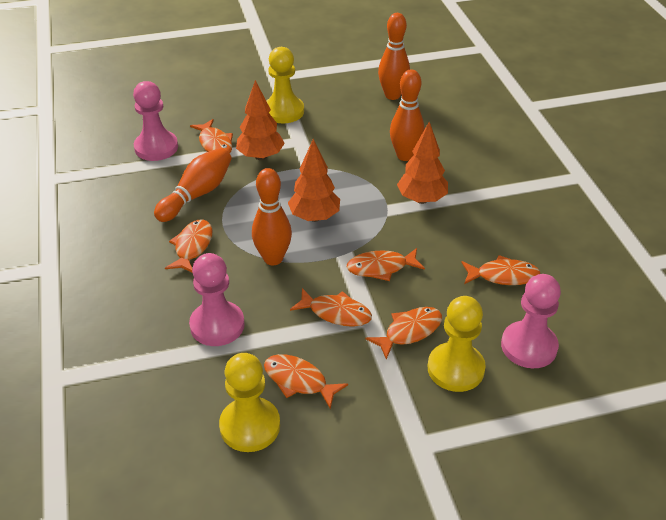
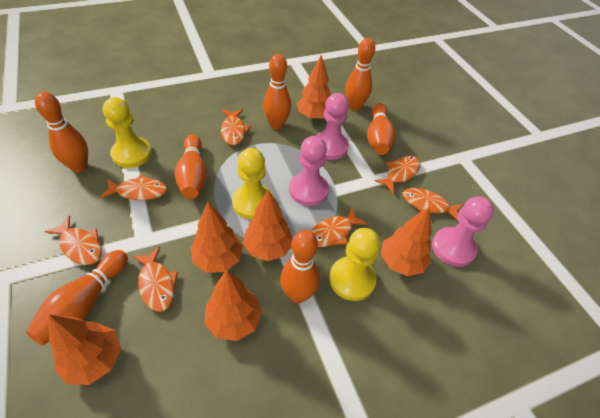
orange bowling pin: 4 -> 7
orange tree: 3 -> 6

